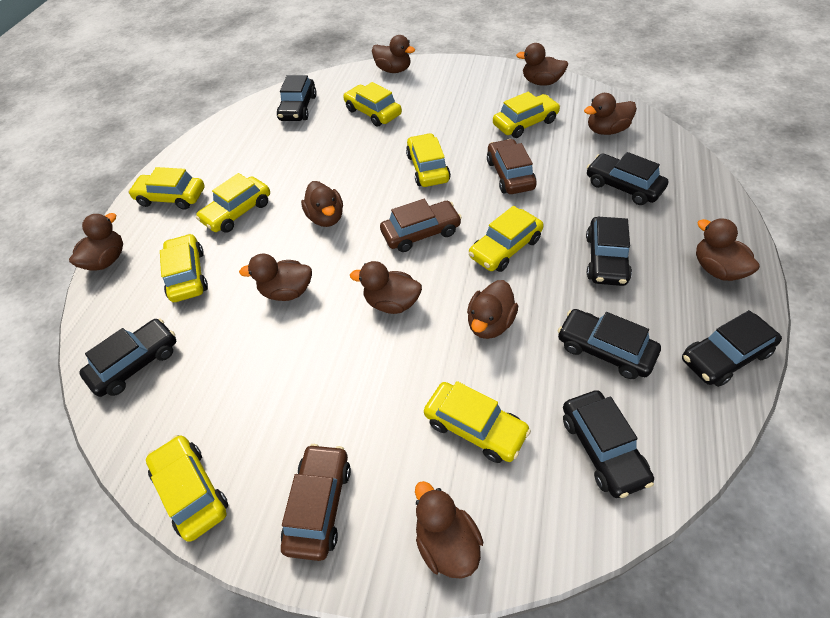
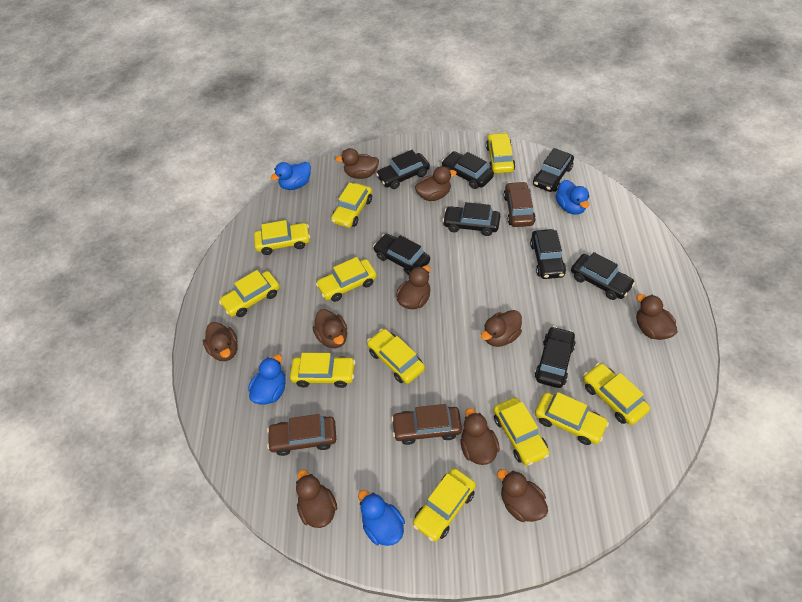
black car: 7 -> 8
blue duck: 0 -> 4
yellow car: 9 -> 11

